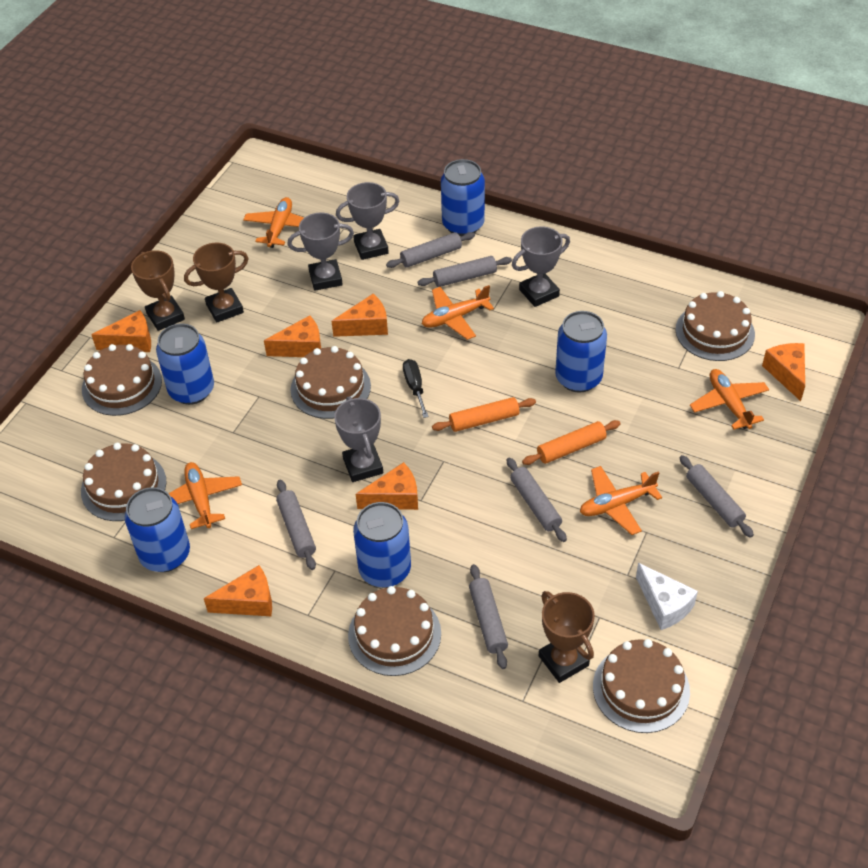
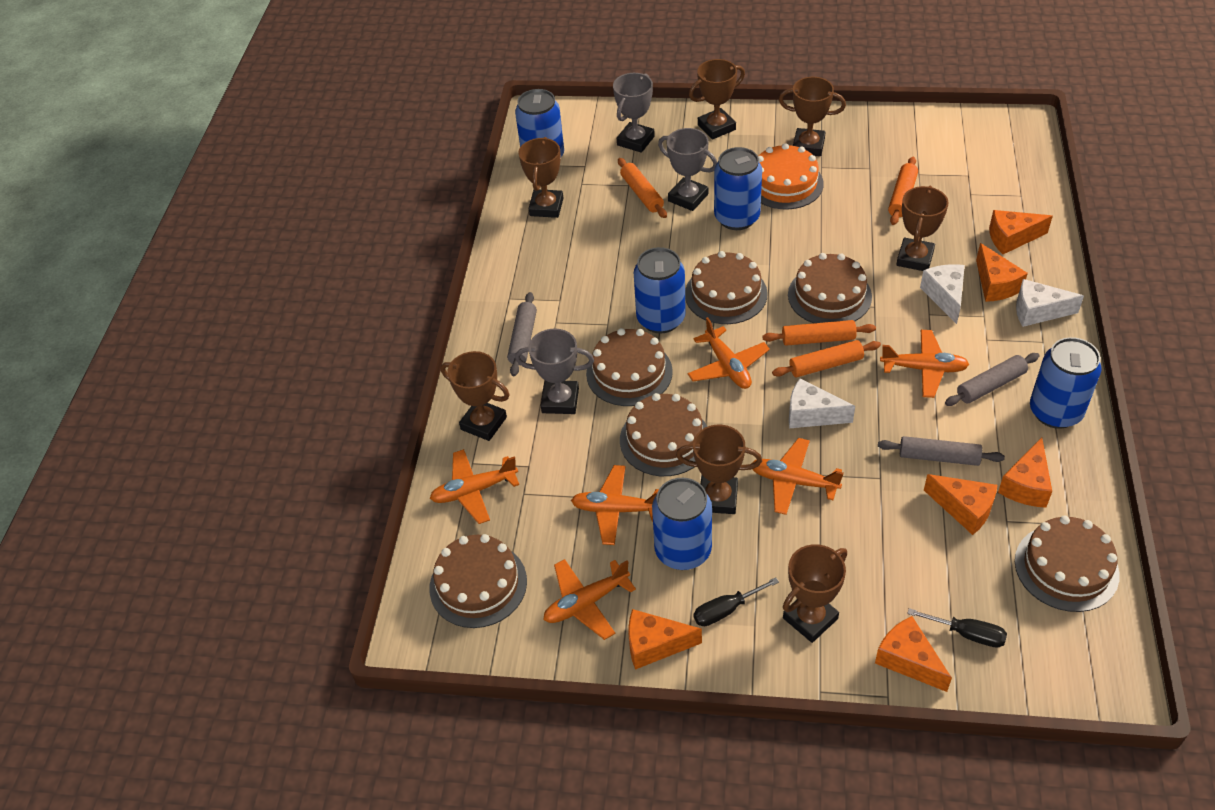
black screwdriver: 1 -> 2
brown trophy: 3 -> 7
grey rolling pin: 6 -> 3
grey trophy: 4 -> 3
orange cake: 0 -> 1
orange plane: 5 -> 6
orange rolling pin: 2 -> 4
white cheese: 1 -> 3

